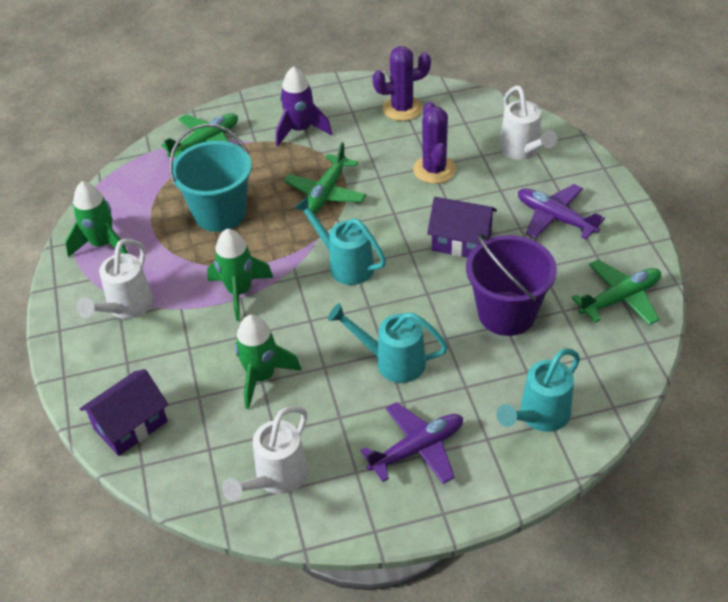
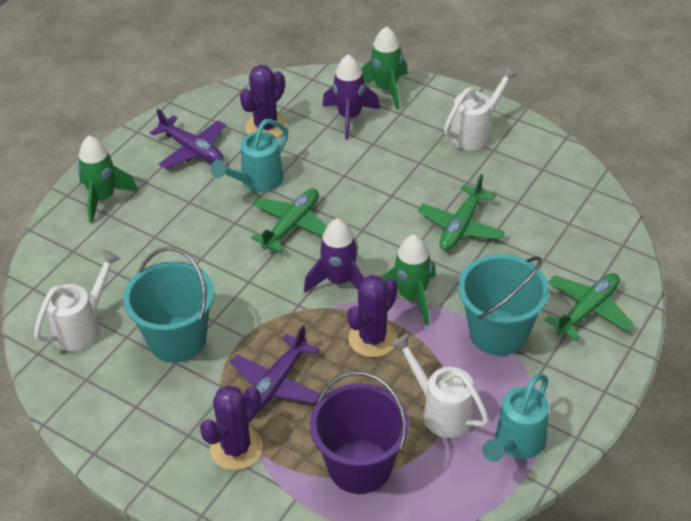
purple cactus: 2 -> 3
purple house: 2 -> 0
purple rocket: 1 -> 2
turquoise bucket: 1 -> 2
turquoise watering can: 3 -> 2

